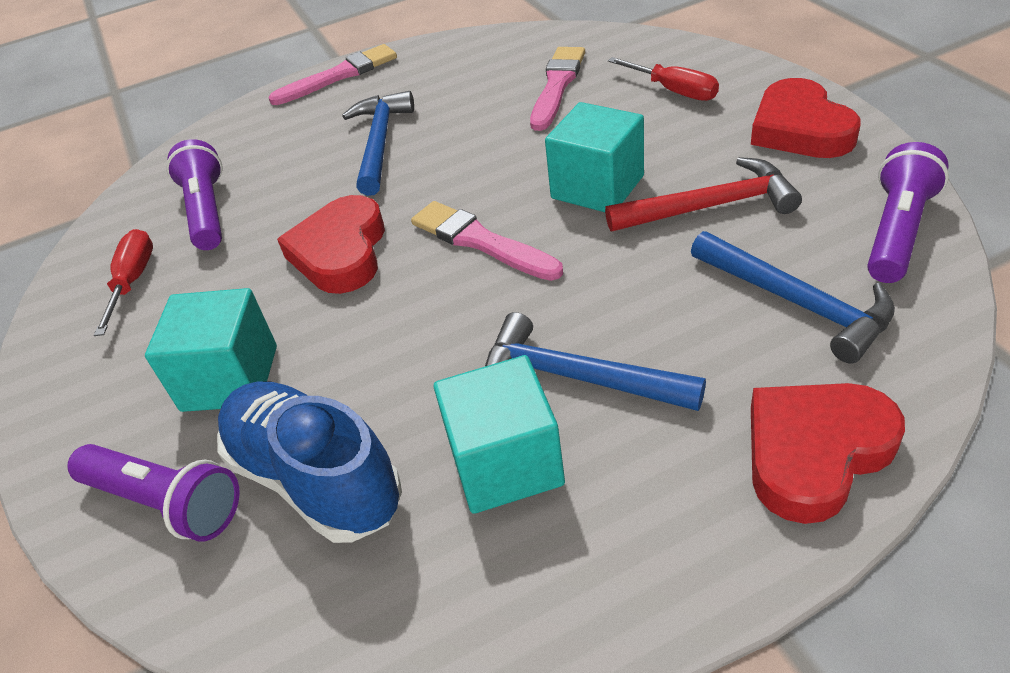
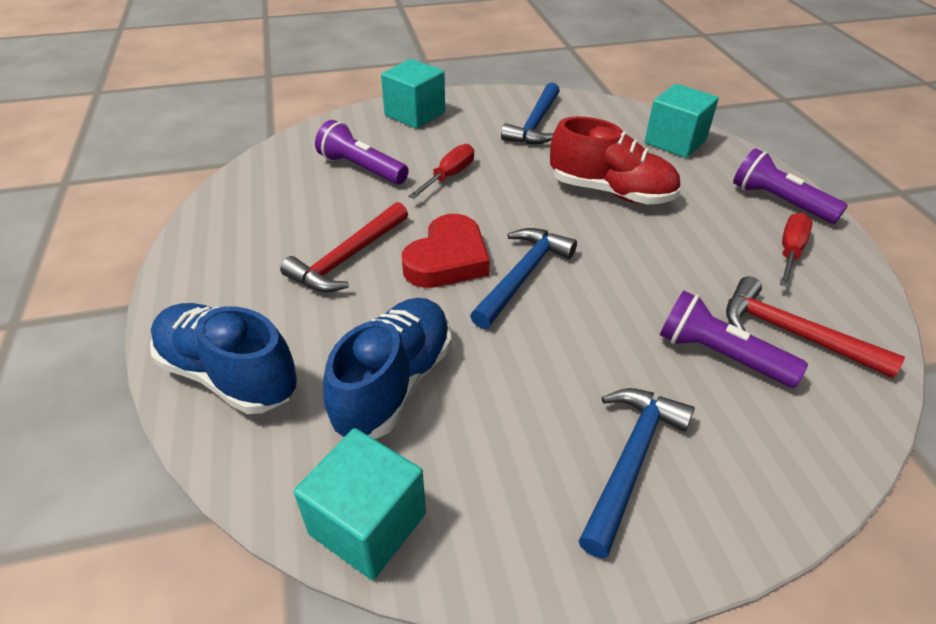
blue shoe: 1 -> 2
pink brush: 3 -> 0
red hammer: 1 -> 2
red heart: 3 -> 1
red shoe: 0 -> 1

